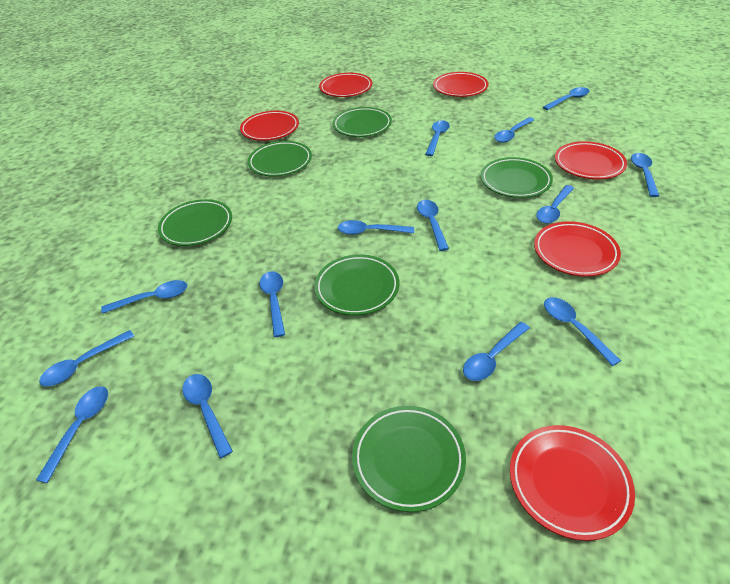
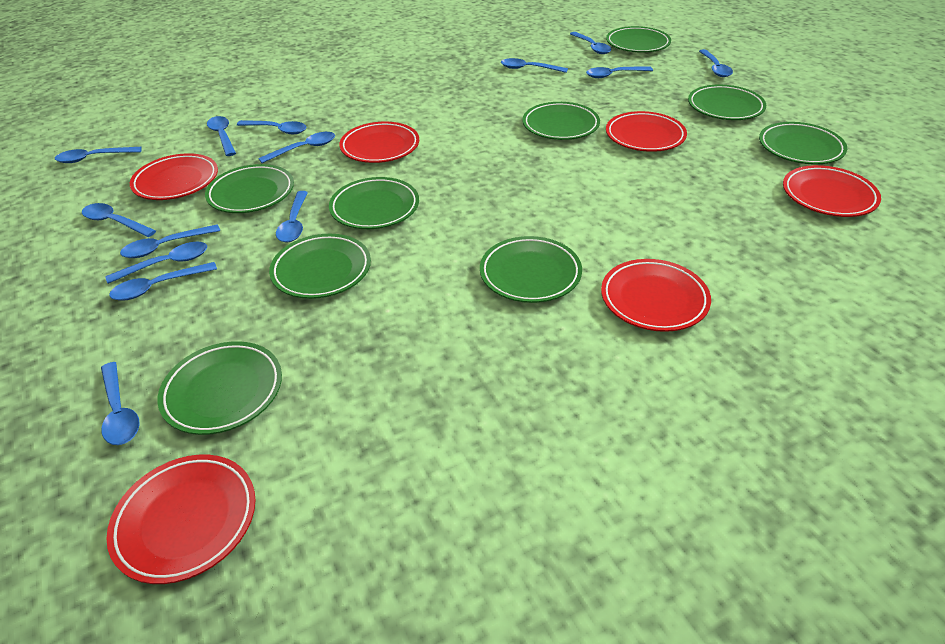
green plate: 6 -> 9

